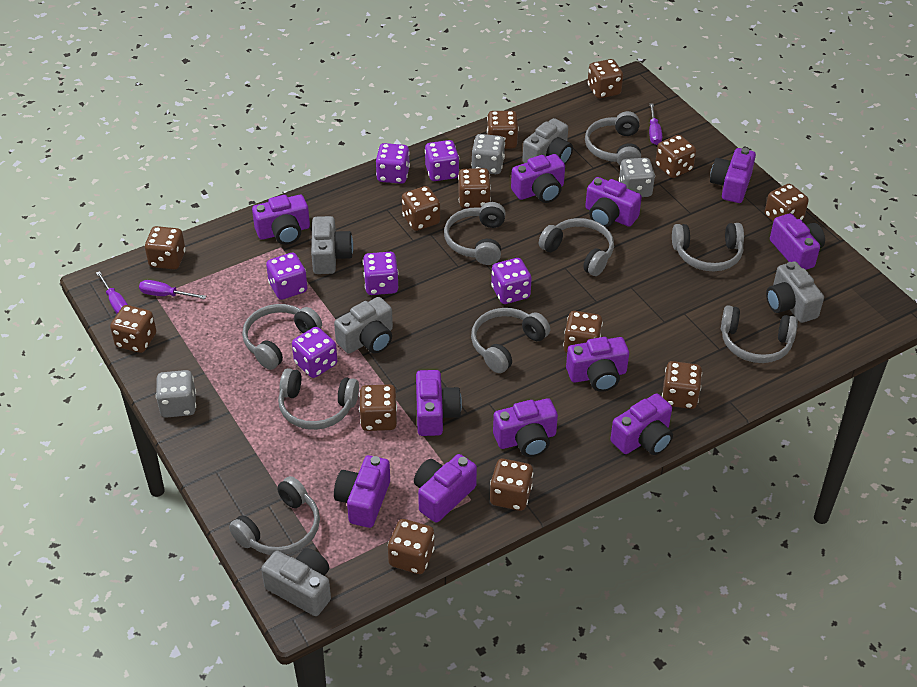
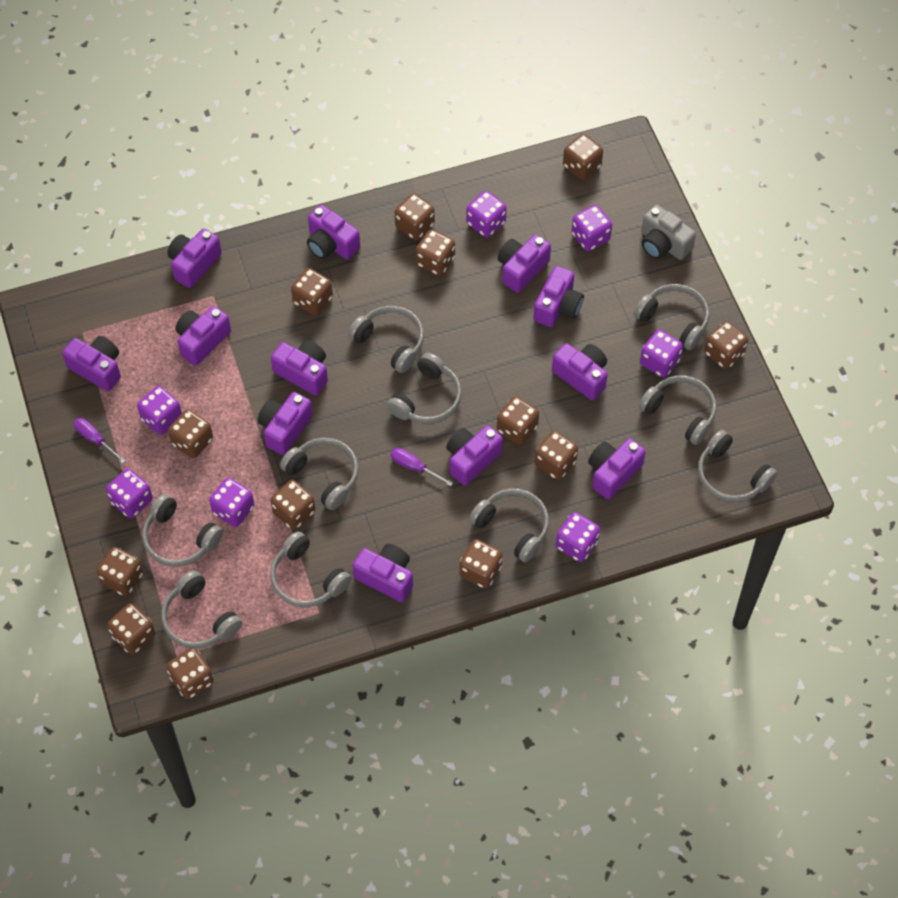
grey camera: 5 -> 1
grey dice: 3 -> 0
grey headphones: 9 -> 10
purple camera: 11 -> 12
purple dice: 6 -> 7
purple screwdriver: 3 -> 2

